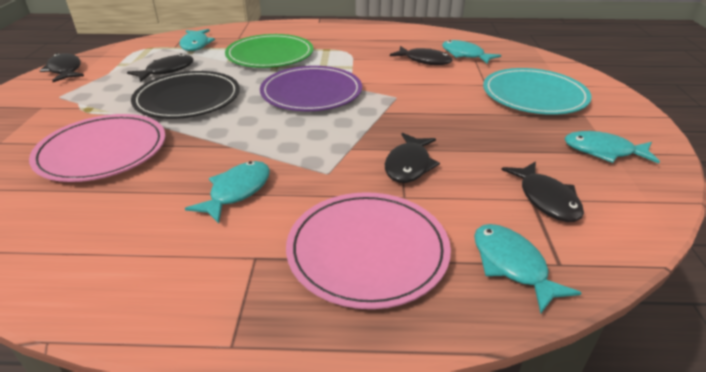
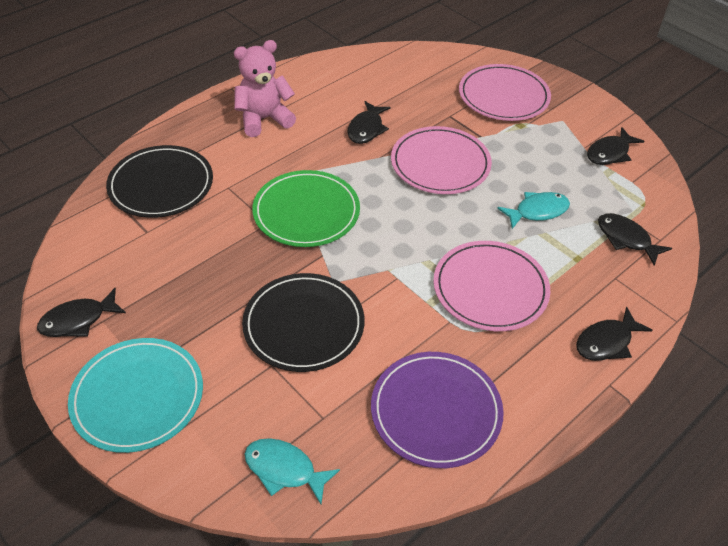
black plate: 1 -> 2
pink plate: 2 -> 3
pink teddy bear: 0 -> 1
turquoise fish: 5 -> 2

